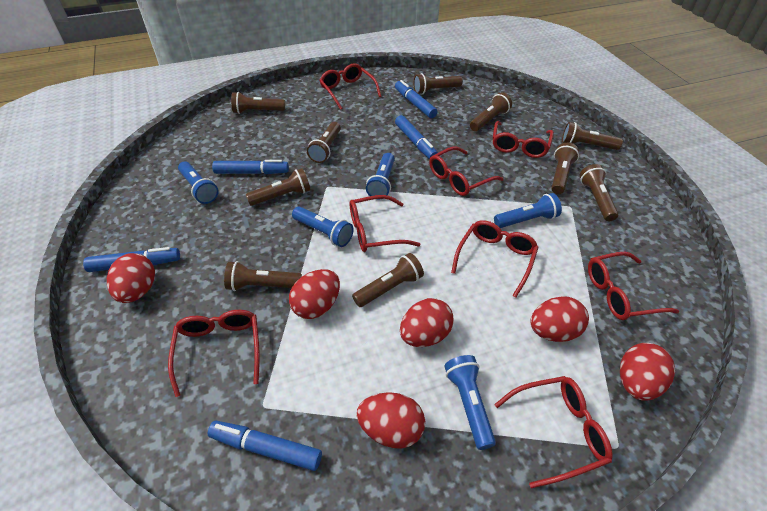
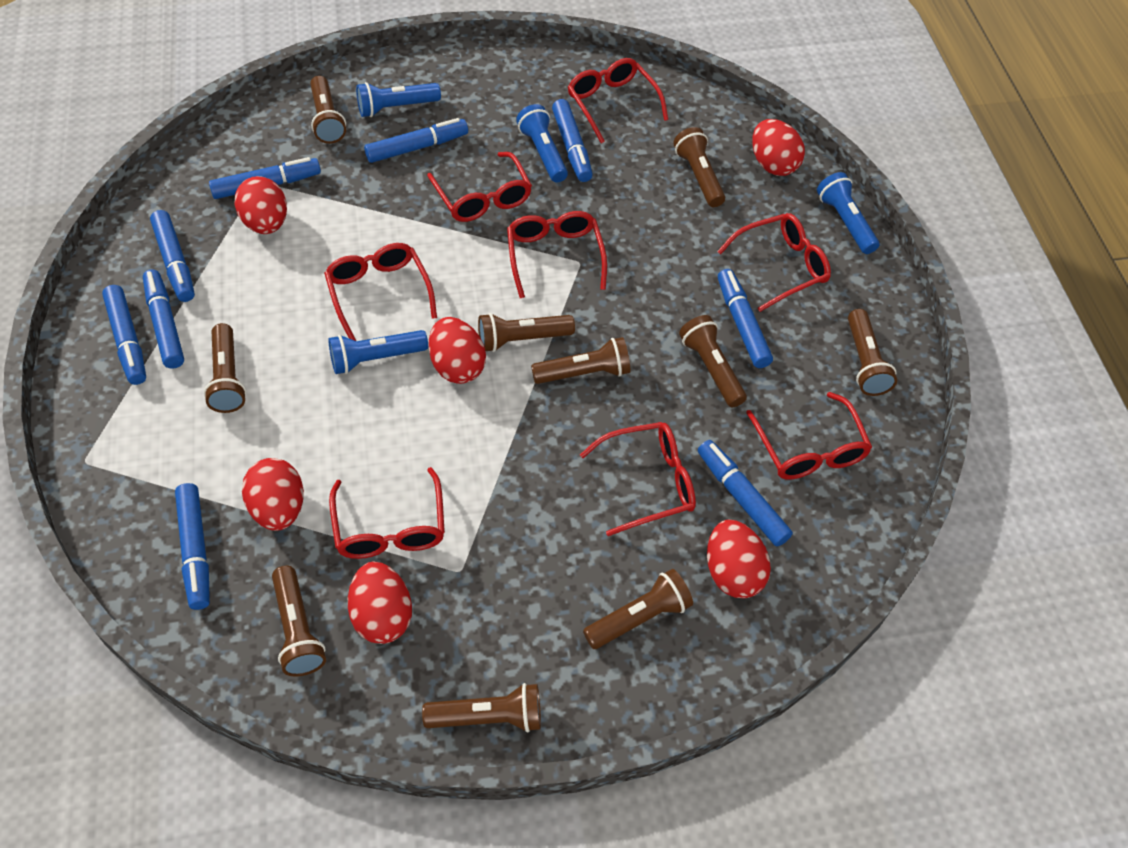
blue flashlight: 5 -> 4
blue marker: 5 -> 9

